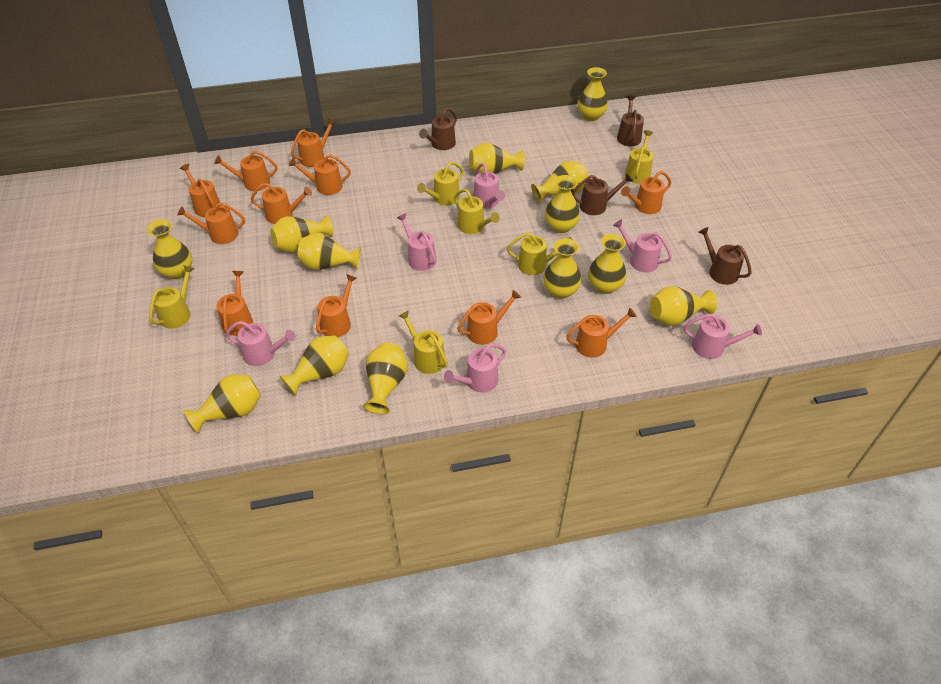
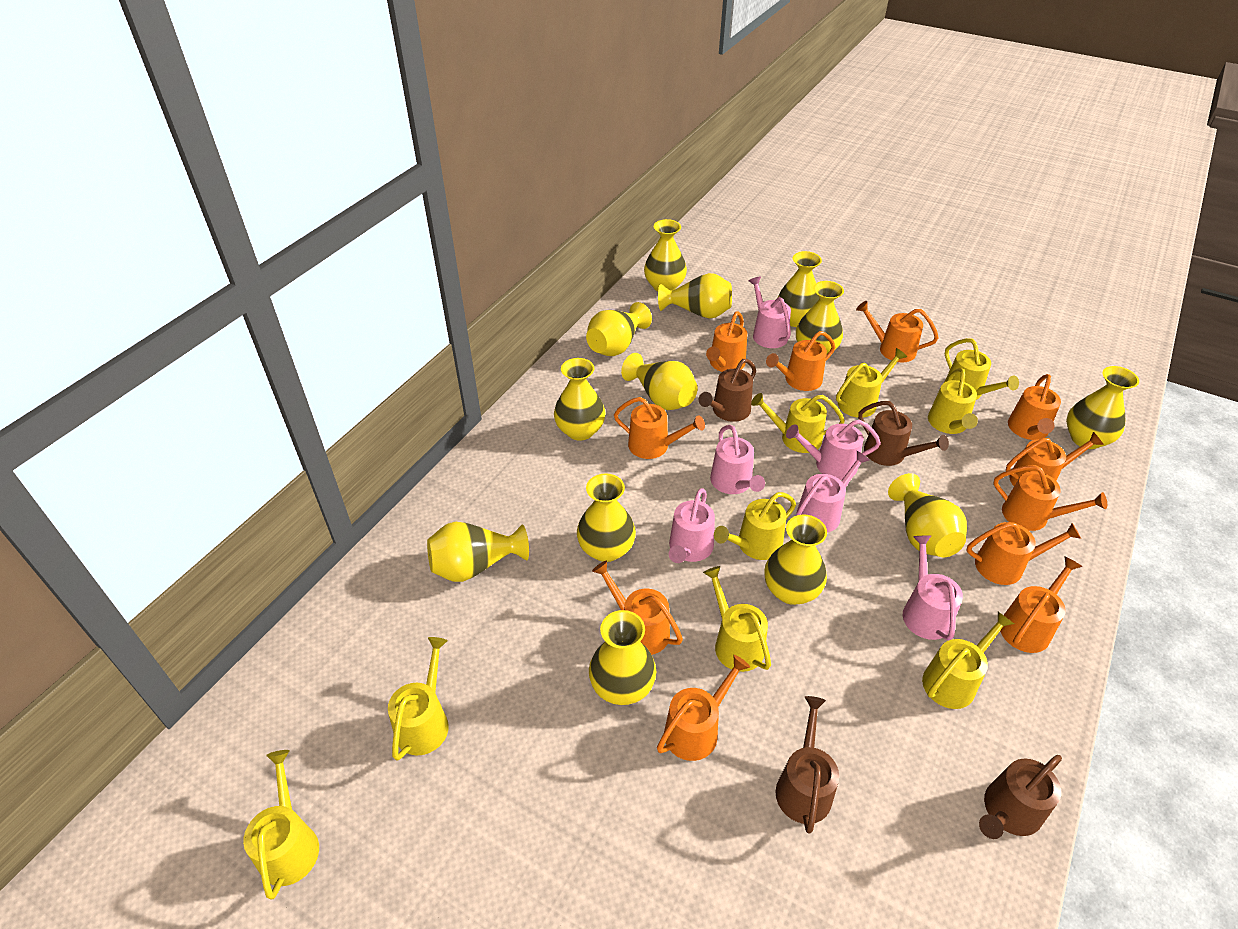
yellow watering can: 6 -> 9

